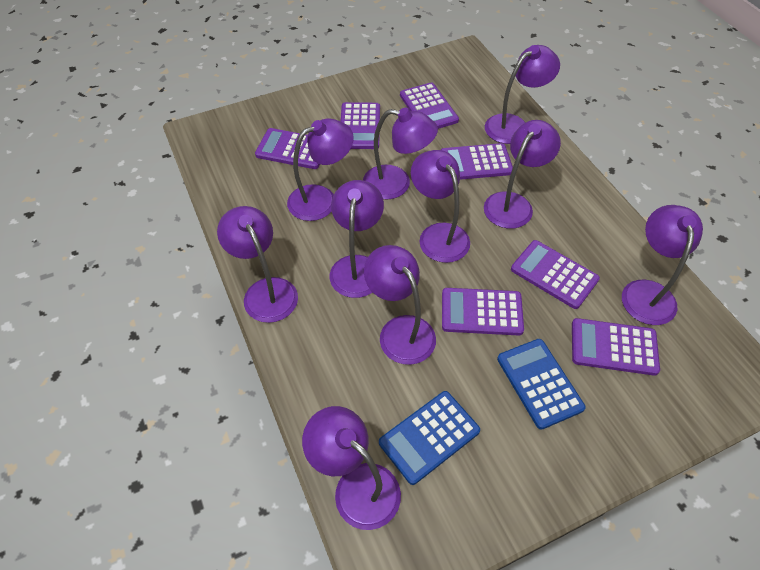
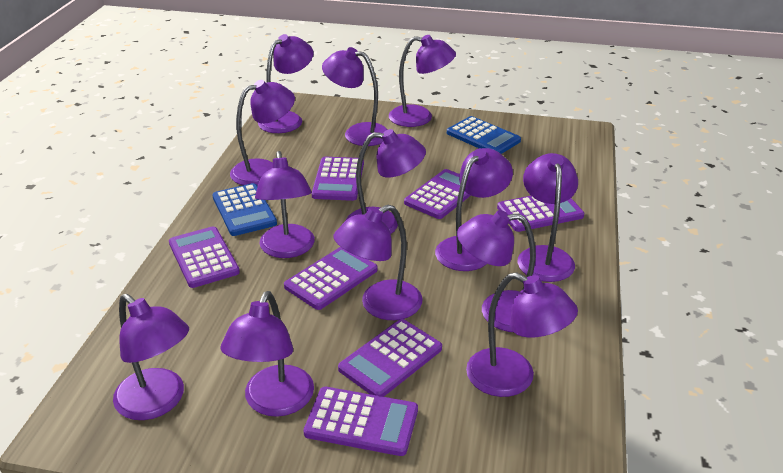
purple lamp: 10 -> 13

